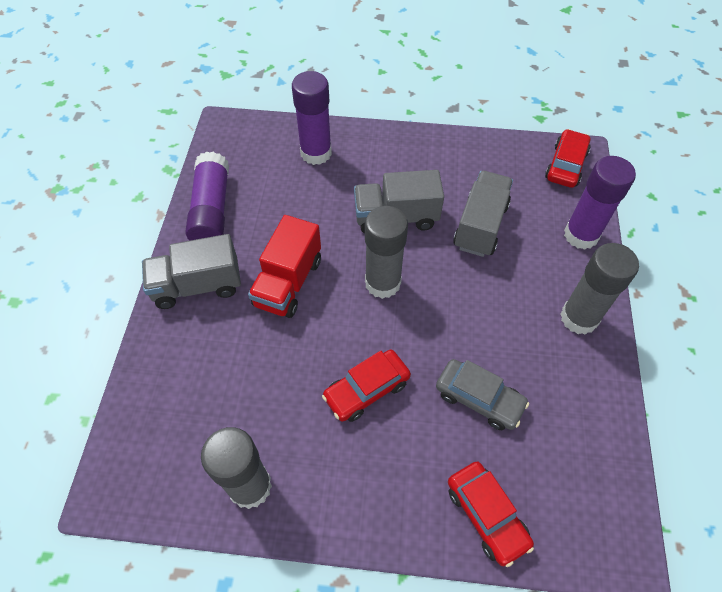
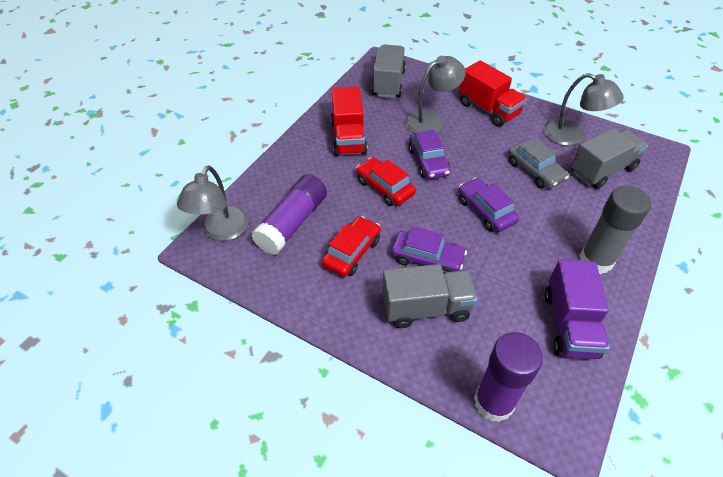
grey glue stick: 3 -> 1
grey lamp: 0 -> 3
purple car: 0 -> 3
purple glue stick: 3 -> 2
purple truck: 0 -> 1
red car: 3 -> 2
red truck: 1 -> 2

